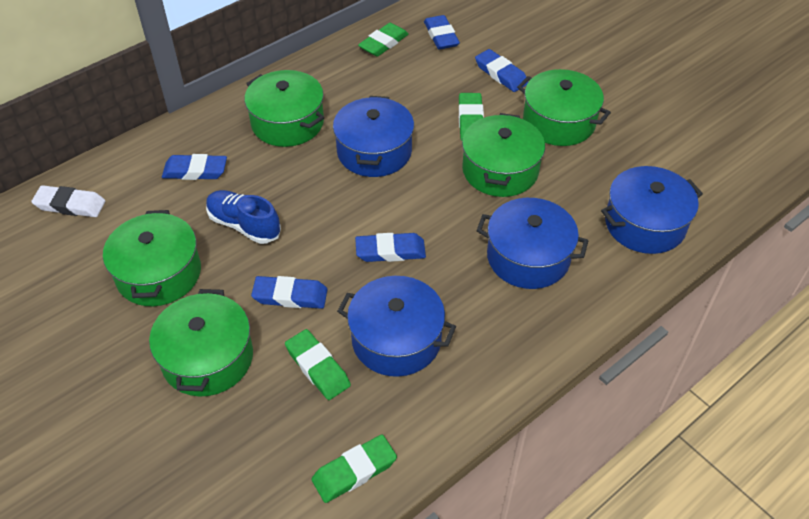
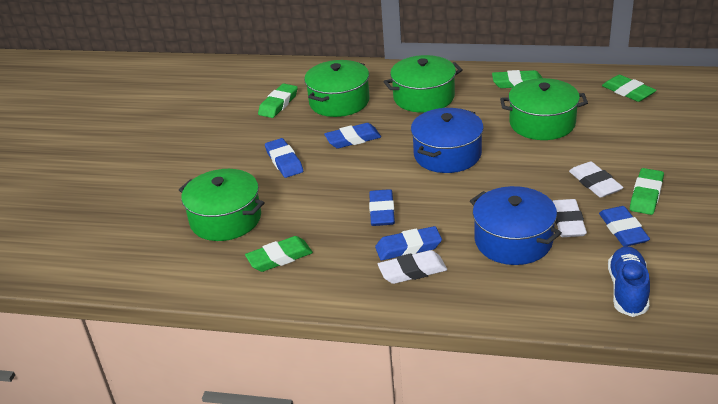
blue pot: 4 -> 2
green eraser: 4 -> 5
green pot: 5 -> 4
white eraser: 1 -> 3

